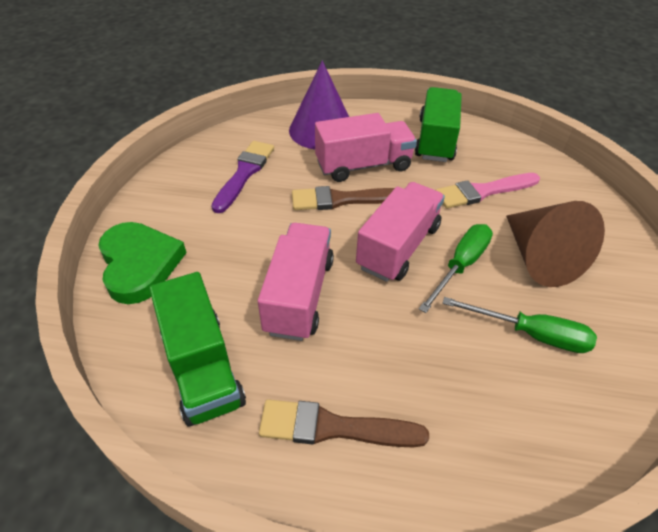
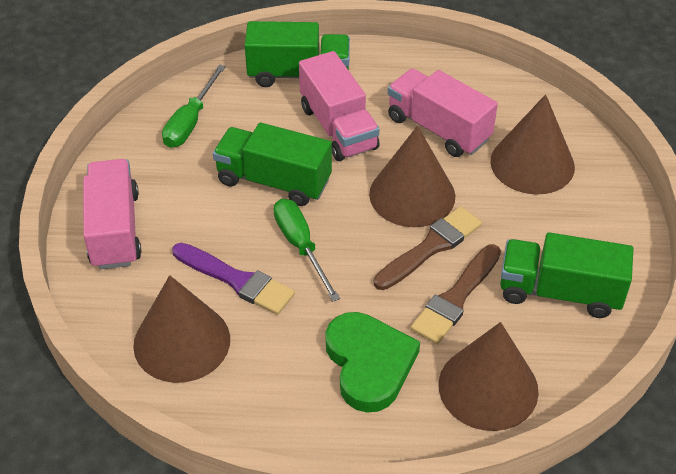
brown cone: 1 -> 4
green truck: 2 -> 3
pink brush: 1 -> 0
purple cone: 1 -> 0

